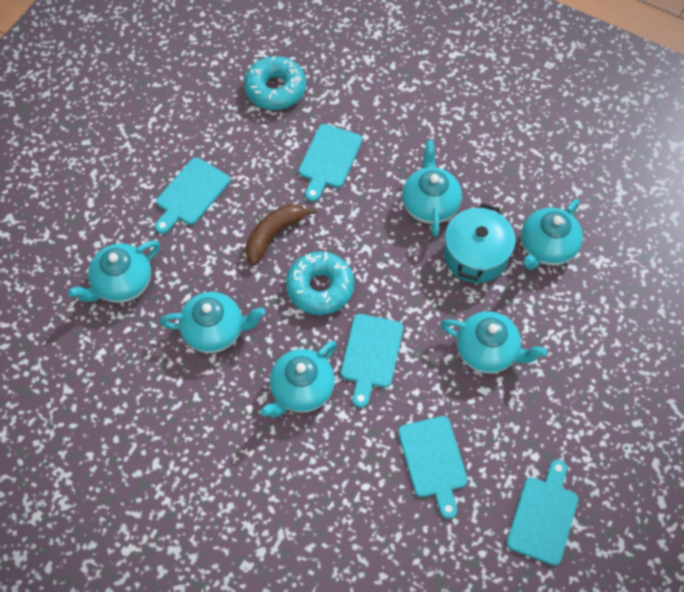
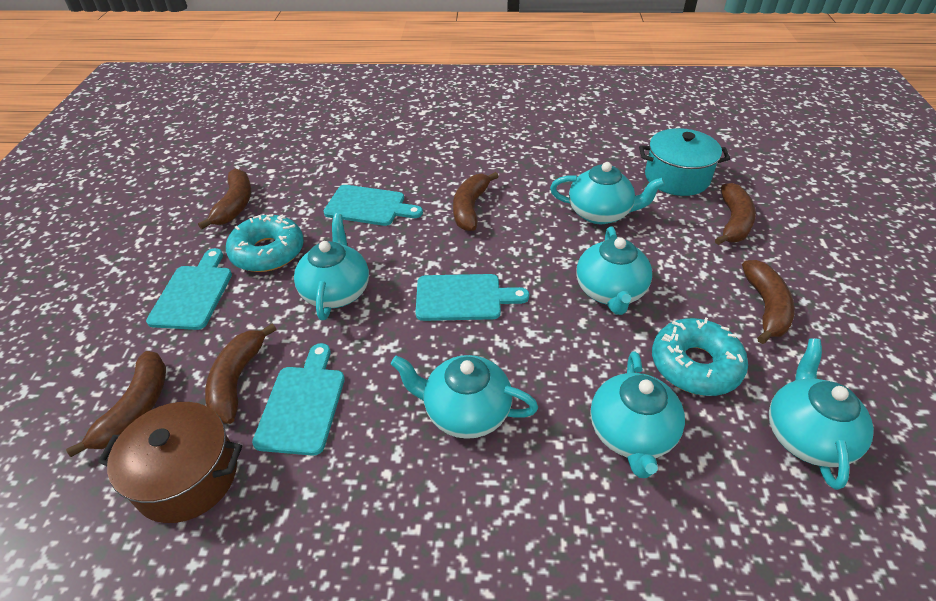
brown banana: 1 -> 6
brown pot: 0 -> 1
turquoise cutting board: 5 -> 4

